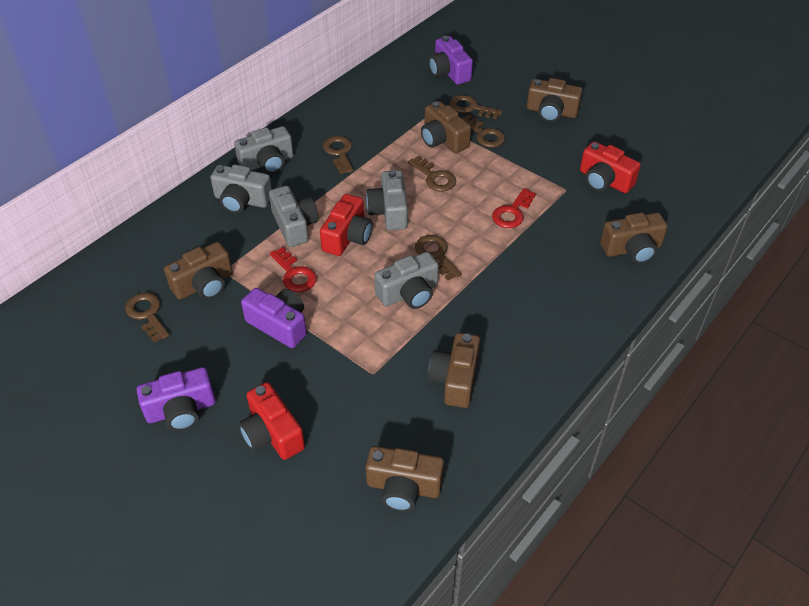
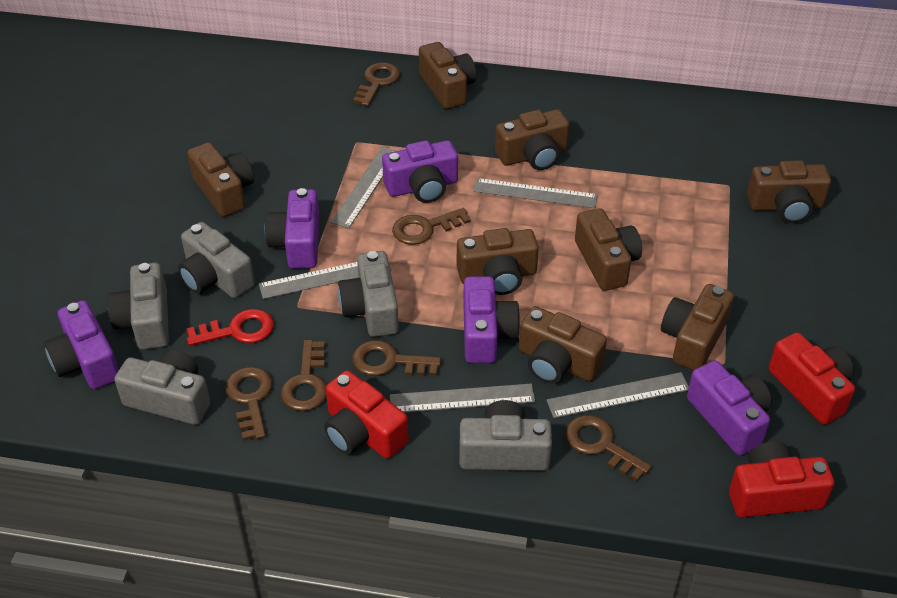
brown camera: 6 -> 8
grey ruler: 0 -> 5
purple camera: 3 -> 5
red key: 2 -> 1

